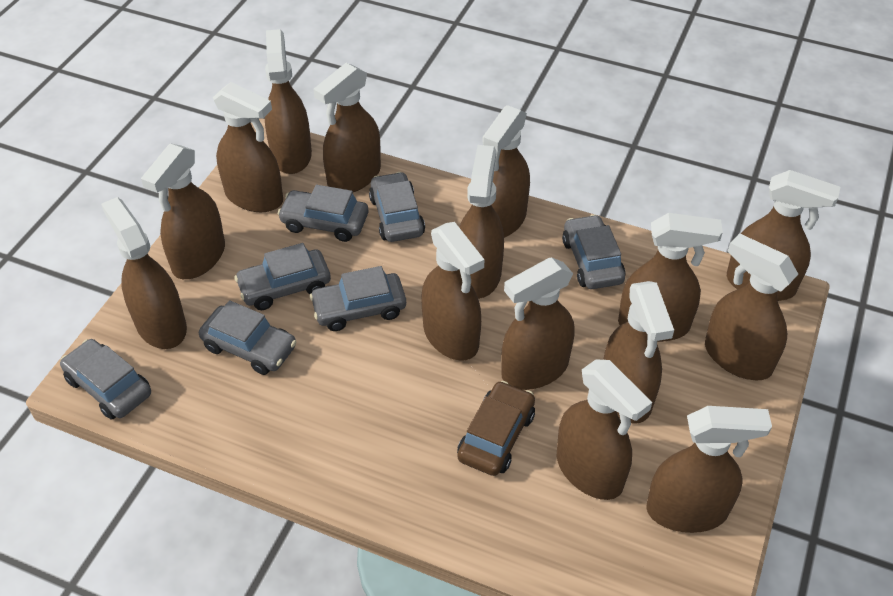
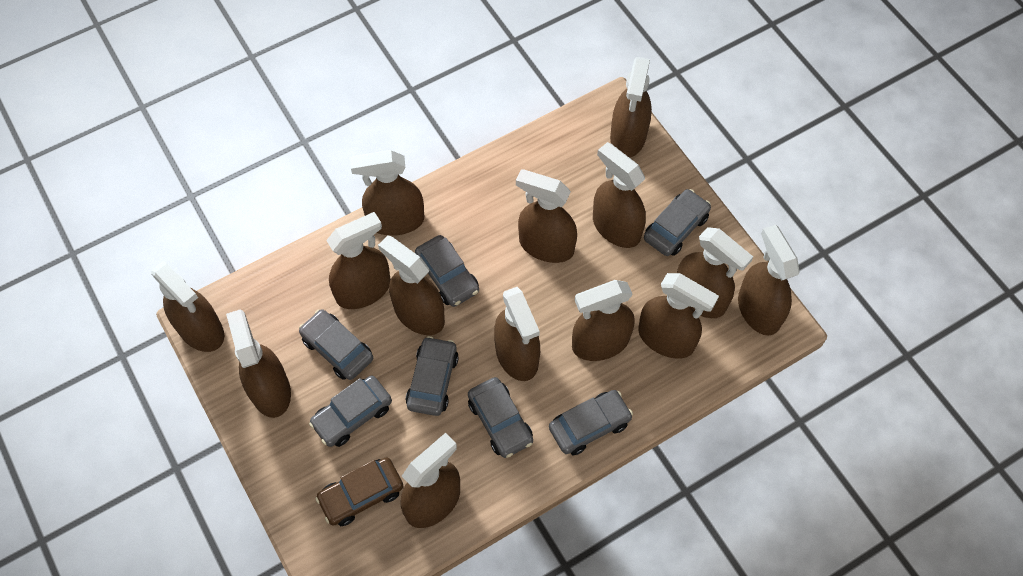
brown spray bottle: 15 -> 14

